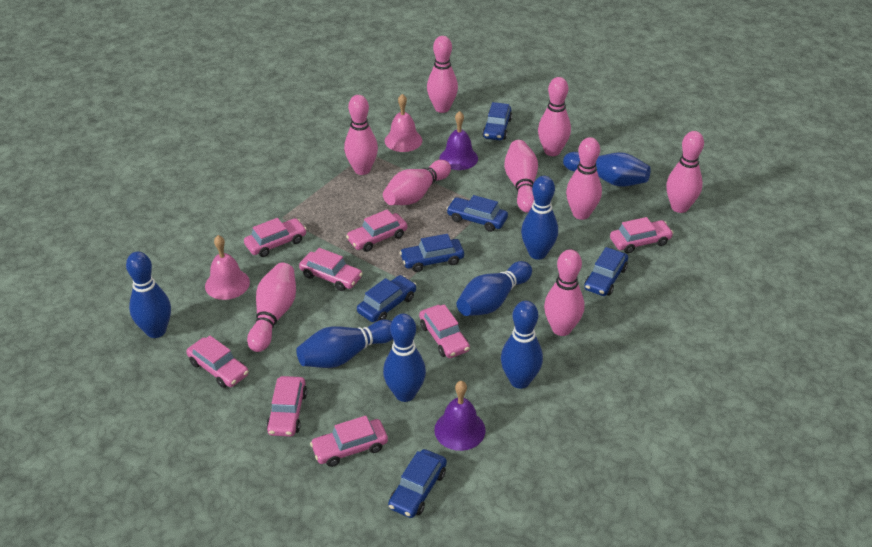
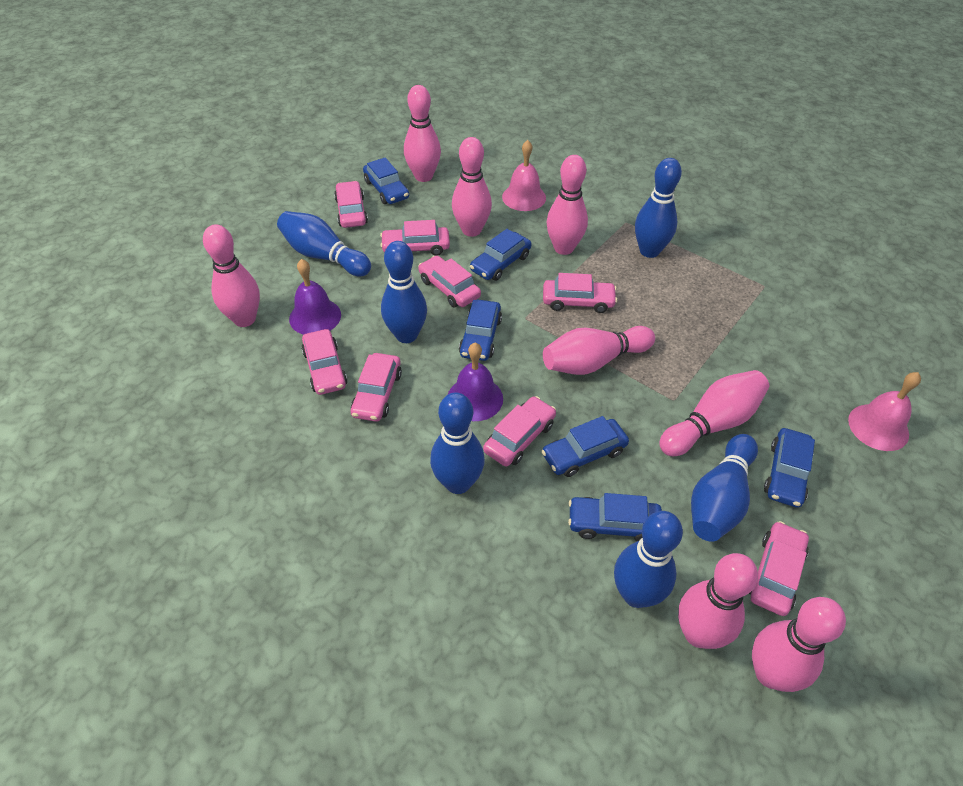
blue bowling pin: 7 -> 6
pink bowling pin: 9 -> 8

